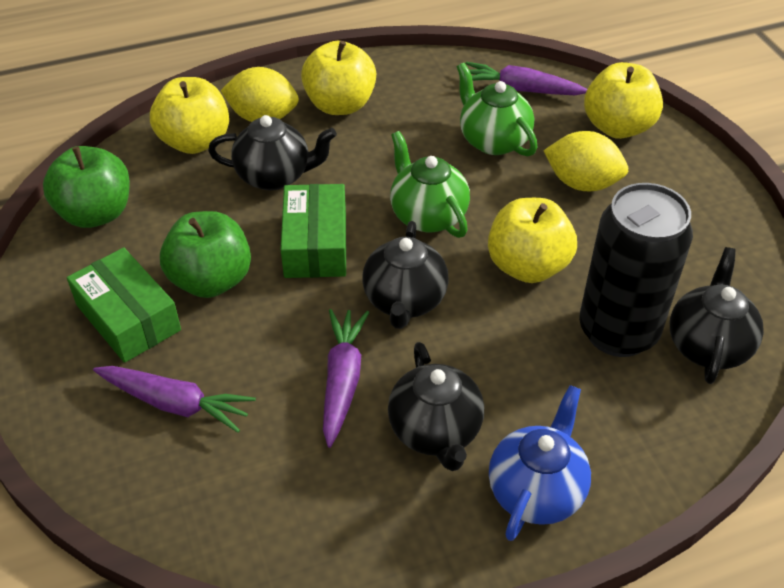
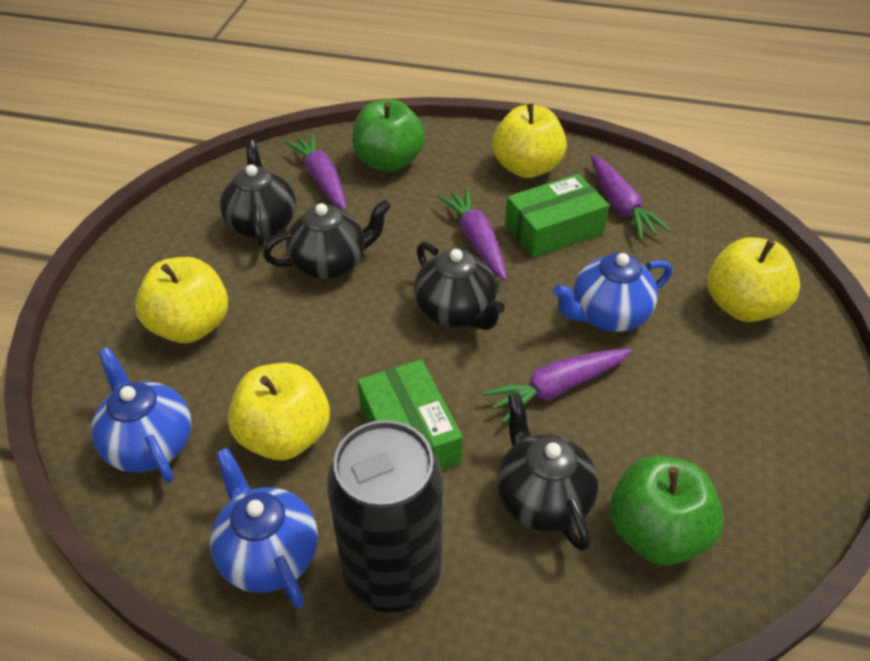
blue teapot: 1 -> 3
green teapot: 2 -> 0
purple carrot: 3 -> 4
yellow lemon: 2 -> 0

